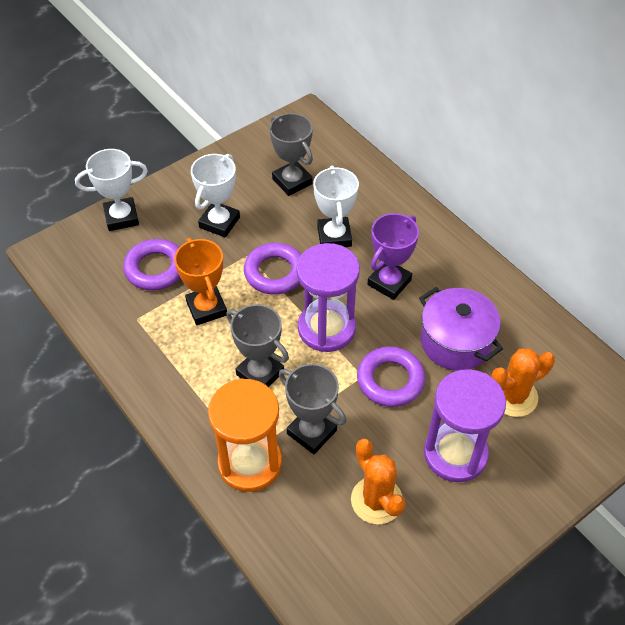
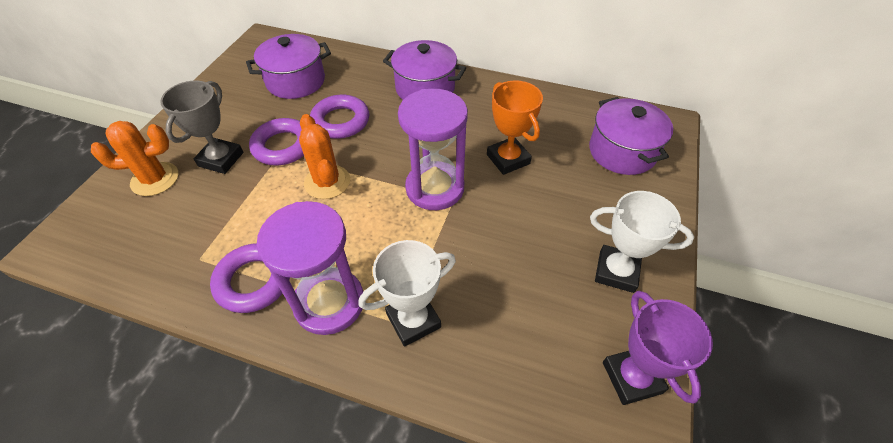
grey trophy: 3 -> 1
orange hourglass: 1 -> 0
purple pot: 1 -> 3
white trophy: 3 -> 2

